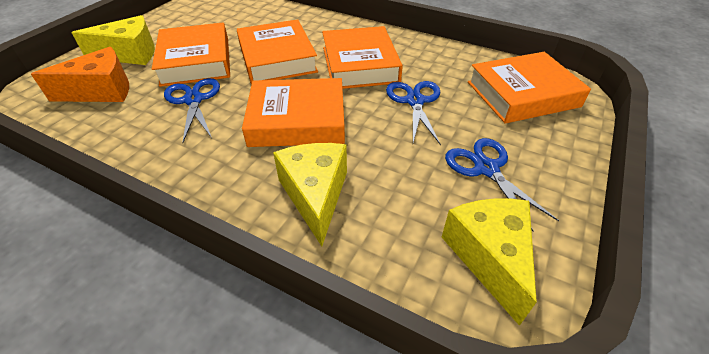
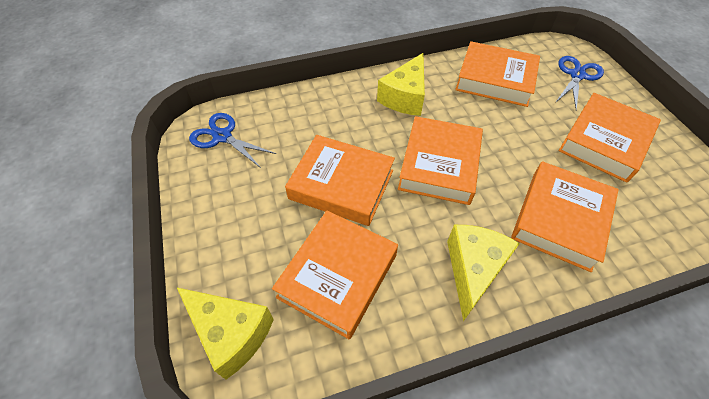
blue scissors: 3 -> 2
orange book: 5 -> 6
orange cheese: 1 -> 0

